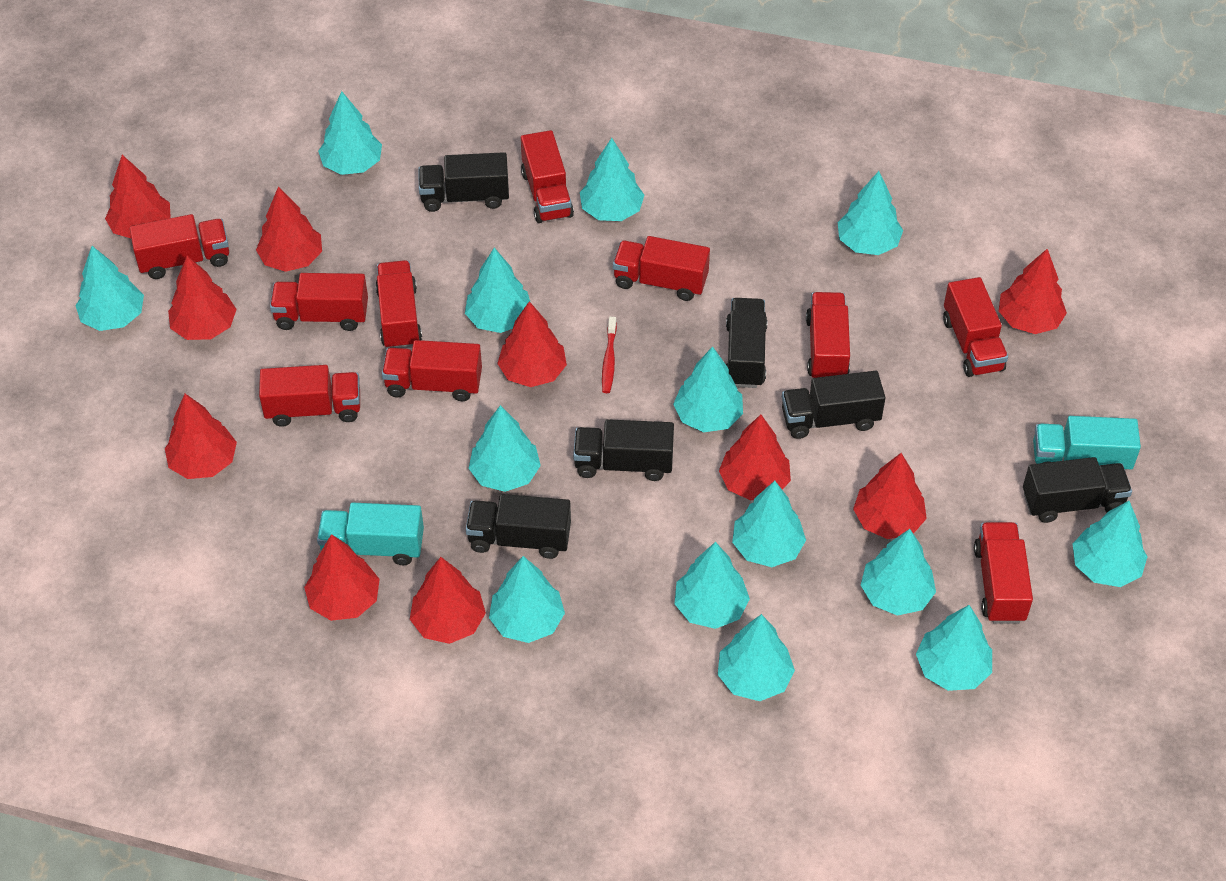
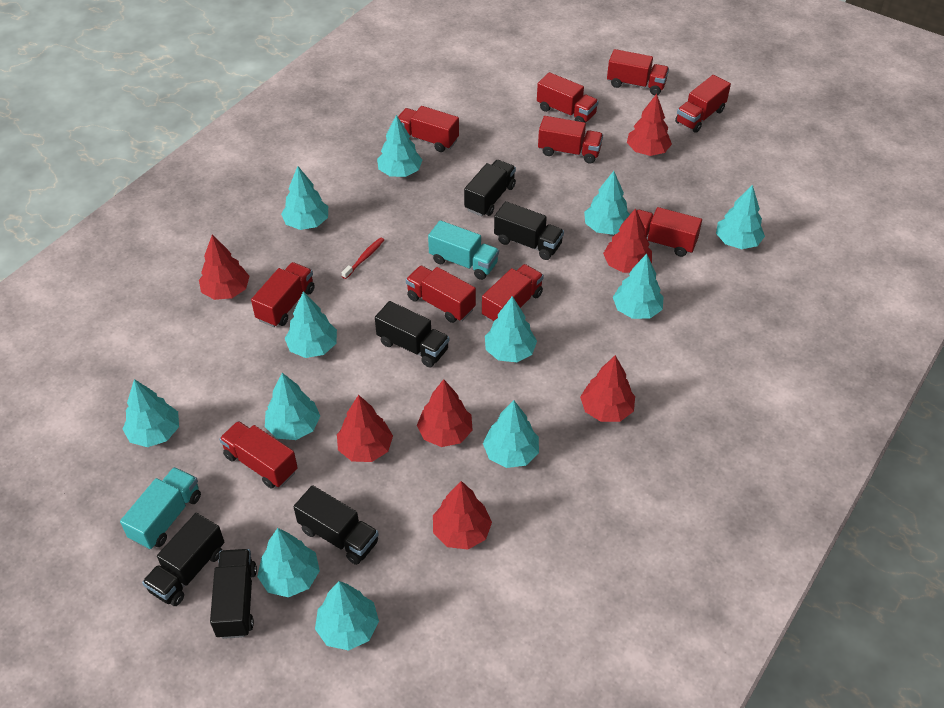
red tree: 10 -> 7
turquoise tree: 14 -> 12

